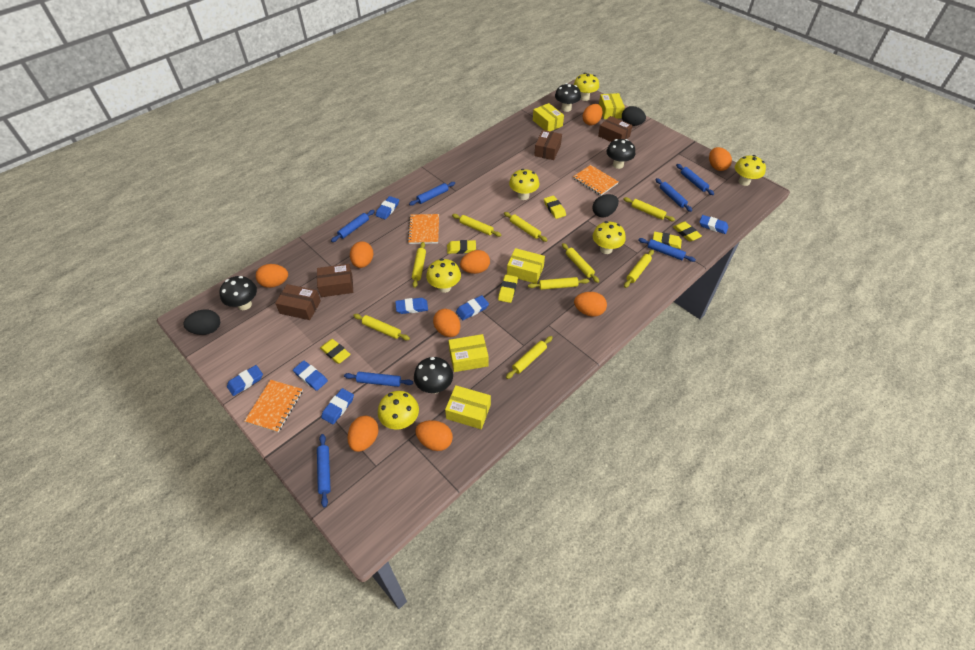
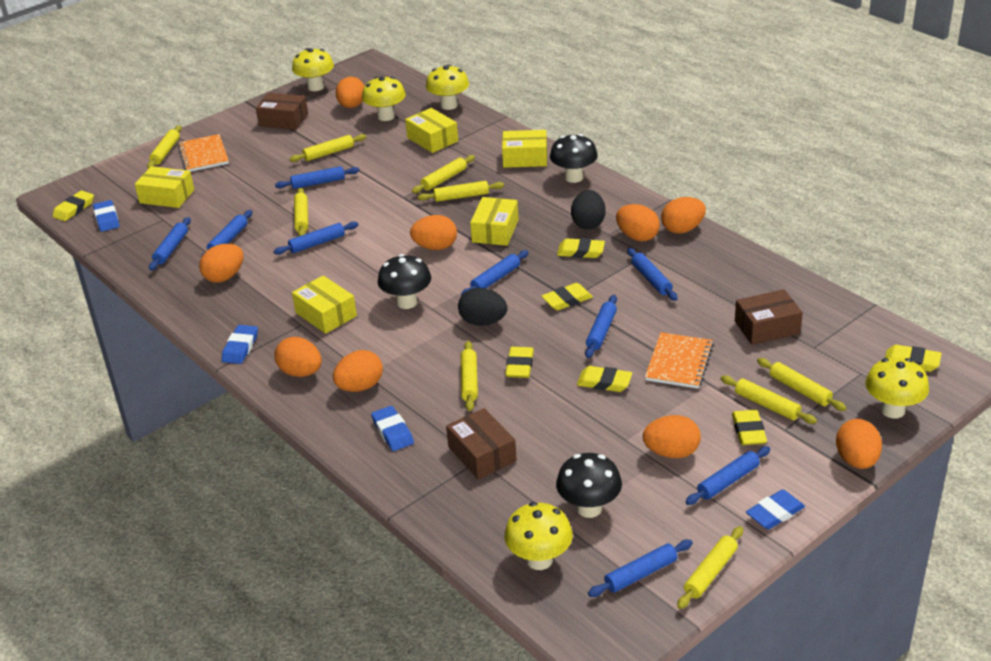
black egg: 3 -> 2
black mushroom: 4 -> 3
blue eraser: 7 -> 4
blue rolling pin: 7 -> 9
brown box: 4 -> 3
orange notebook: 3 -> 2
yellow eraser: 6 -> 7
yellow mushroom: 6 -> 5

